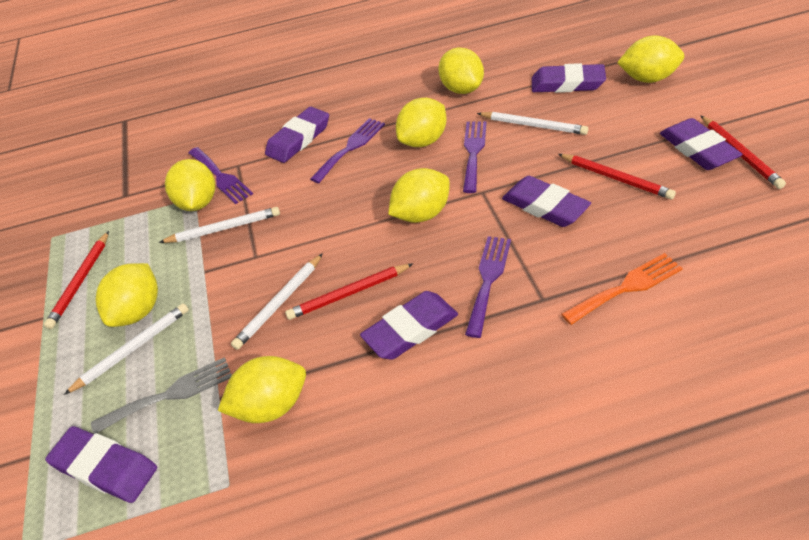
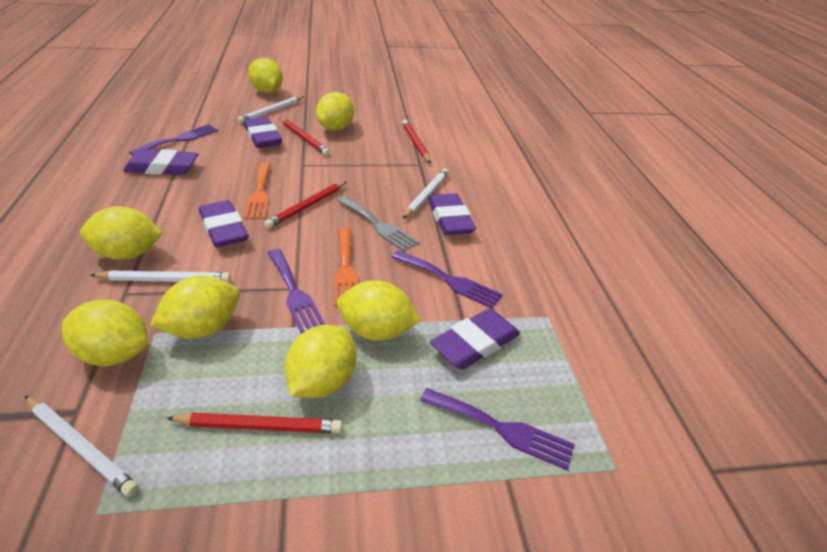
orange fork: 1 -> 2
purple eraser: 6 -> 5

